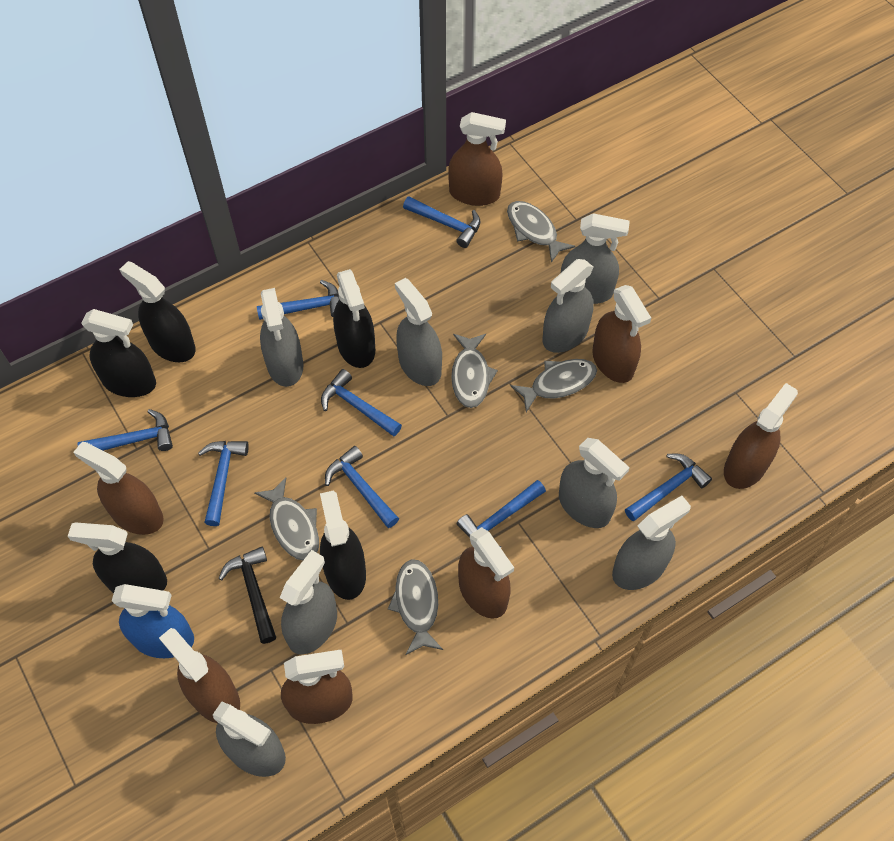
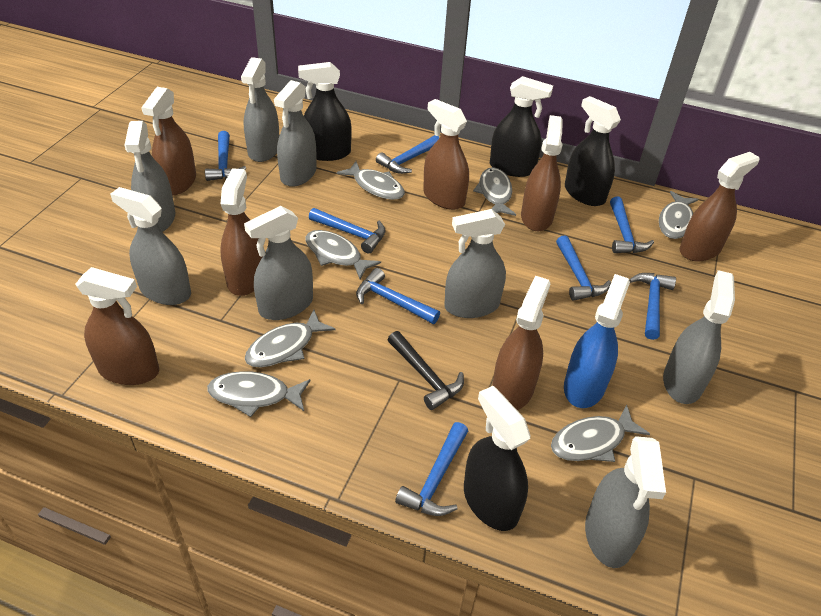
black spray bottle: 5 -> 4
grey fish: 5 -> 7

